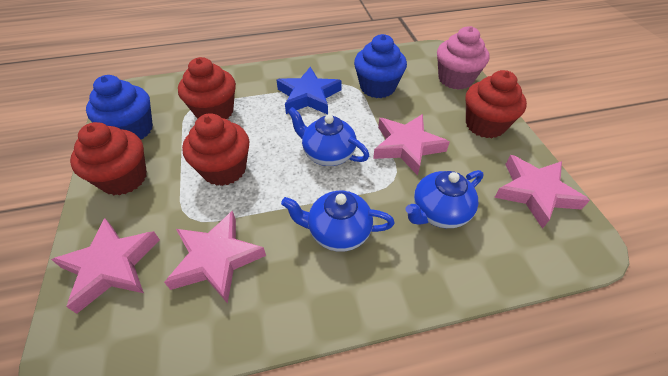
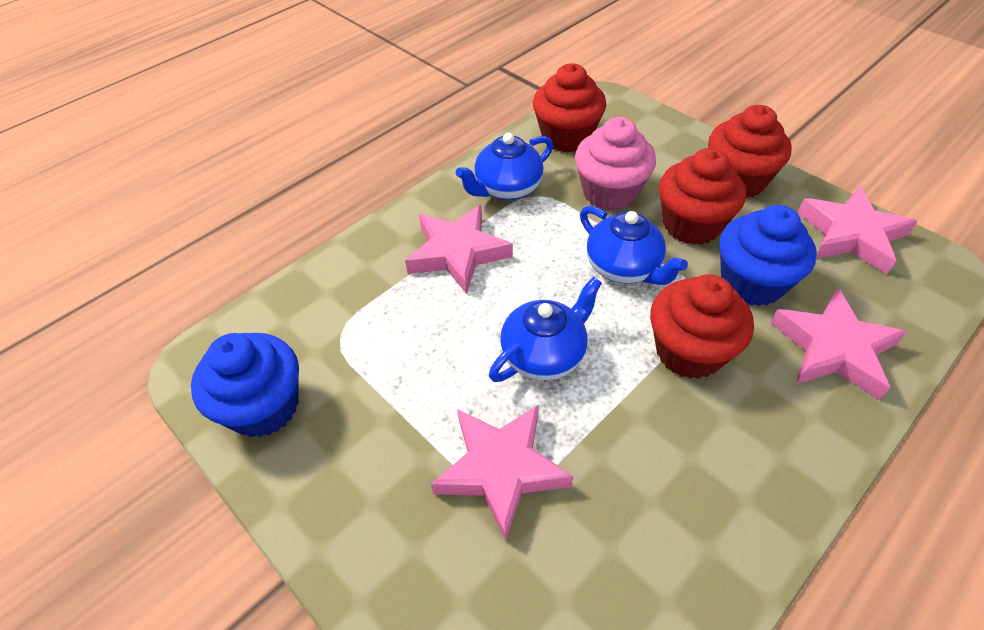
blue star: 1 -> 0

